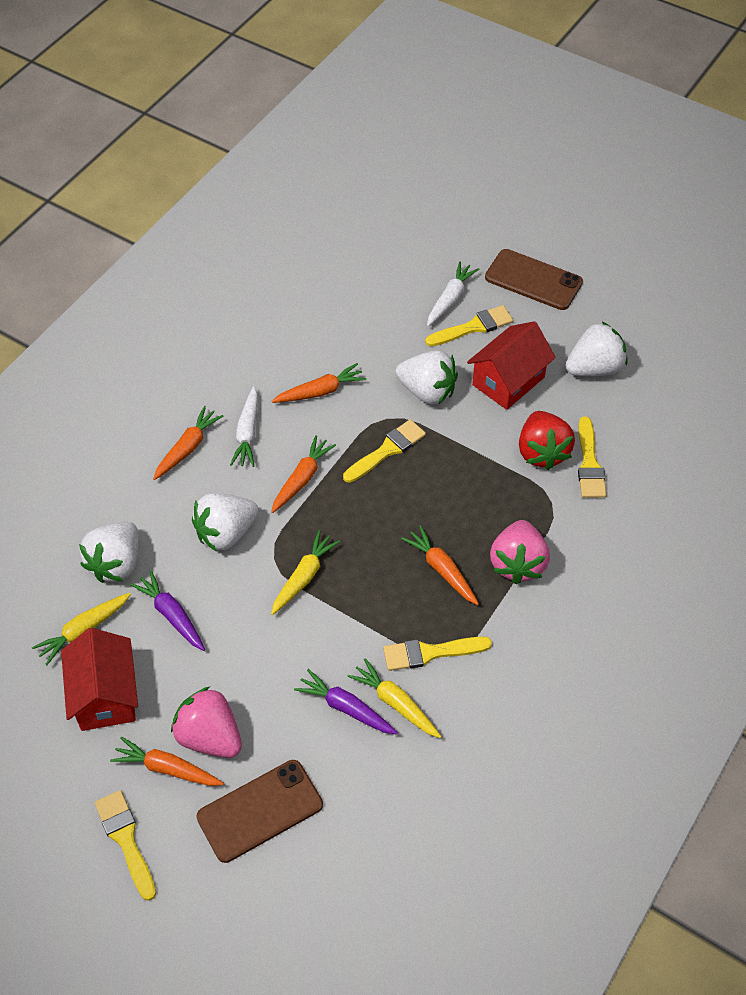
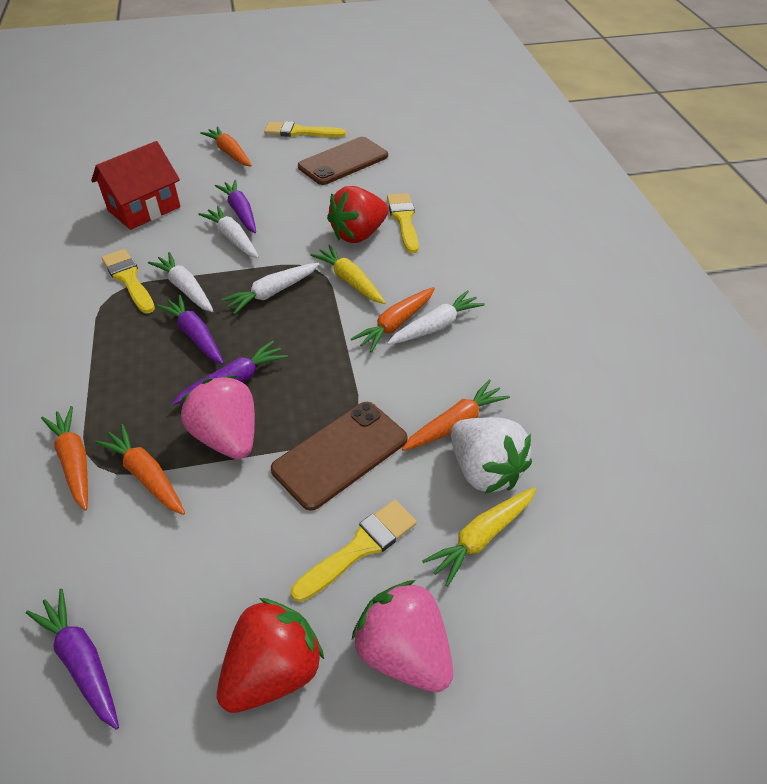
purple carrot: 2 -> 4
red house: 2 -> 1
red strawberry: 1 -> 2
white carrot: 2 -> 4
white strawberry: 4 -> 1
yellow brush: 5 -> 4
yellow carrot: 3 -> 2

